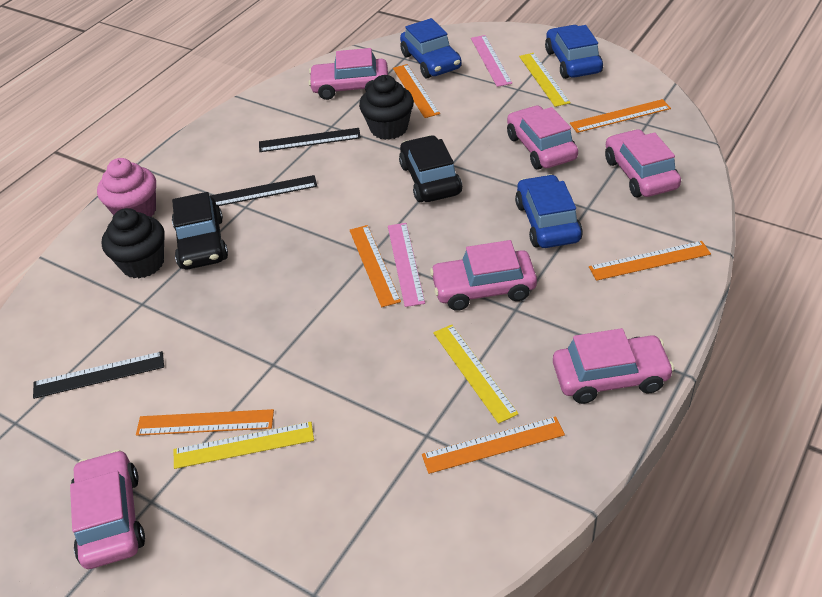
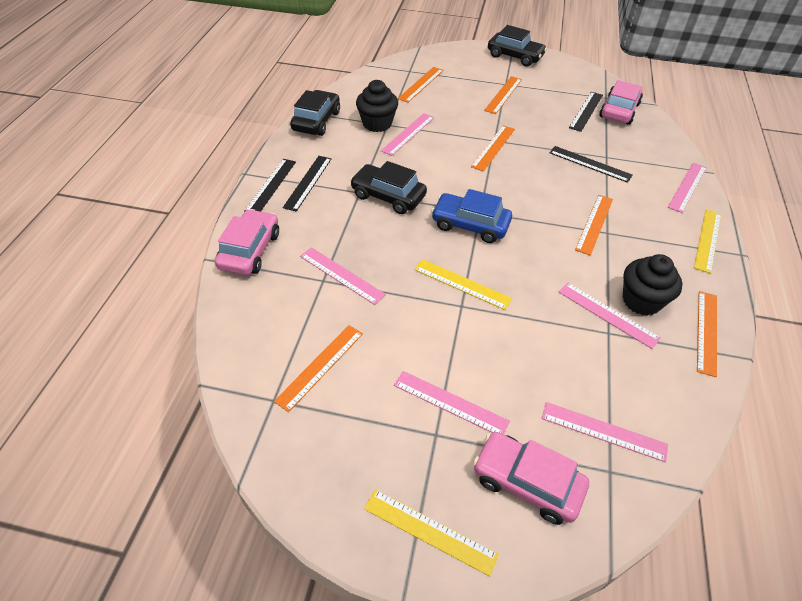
black car: 2 -> 3
black ruler: 3 -> 4
blue car: 3 -> 1
pink car: 6 -> 3
pink cupcake: 1 -> 0
pink ruler: 2 -> 6

